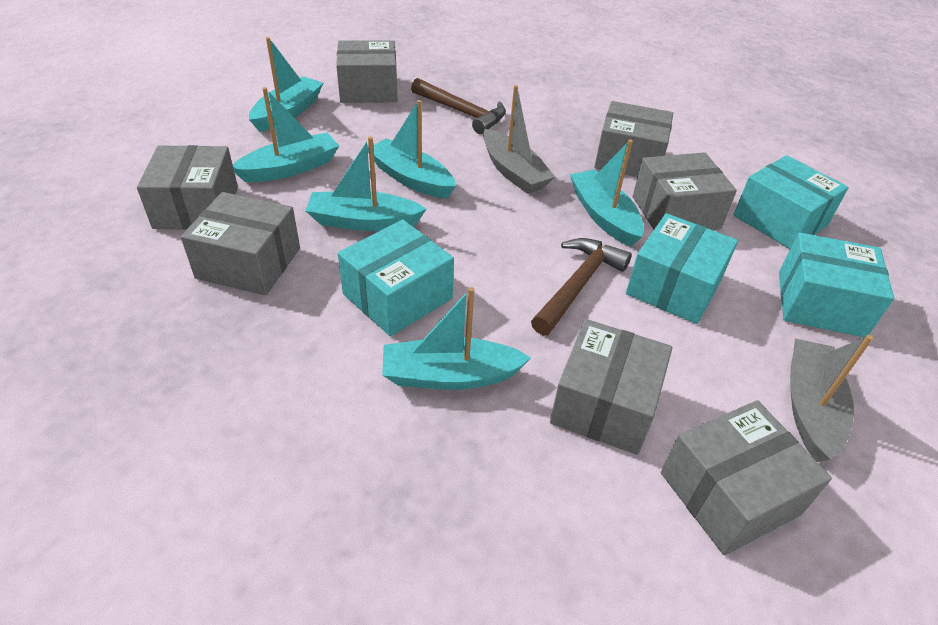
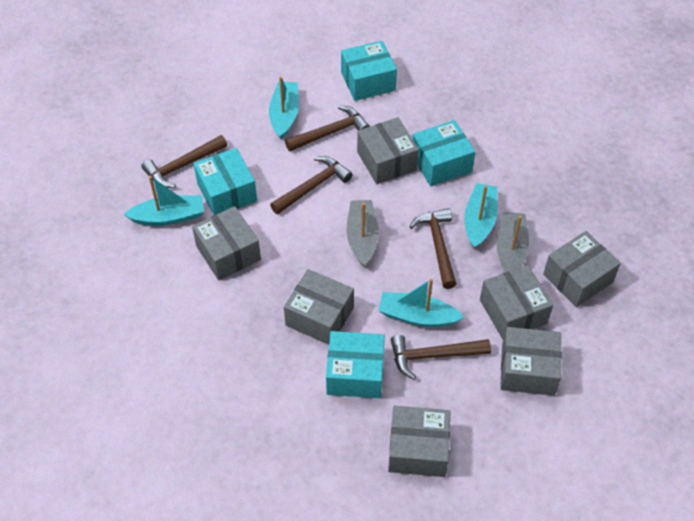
brown hammer: 2 -> 5
turquoise boat: 6 -> 4

